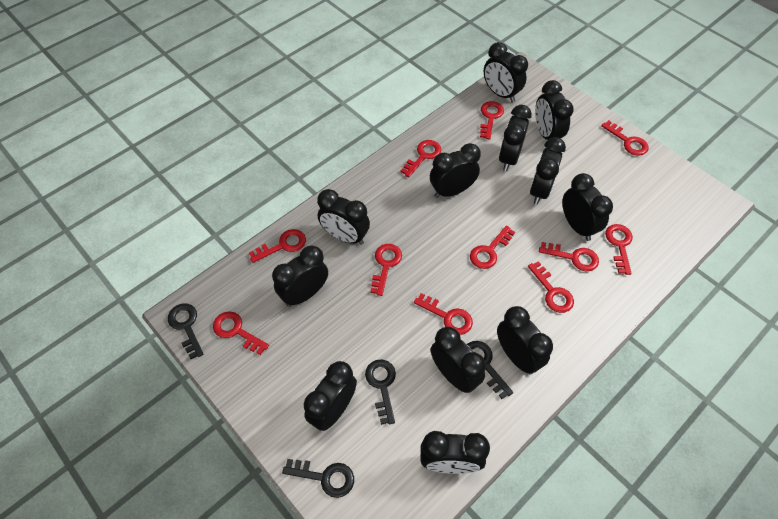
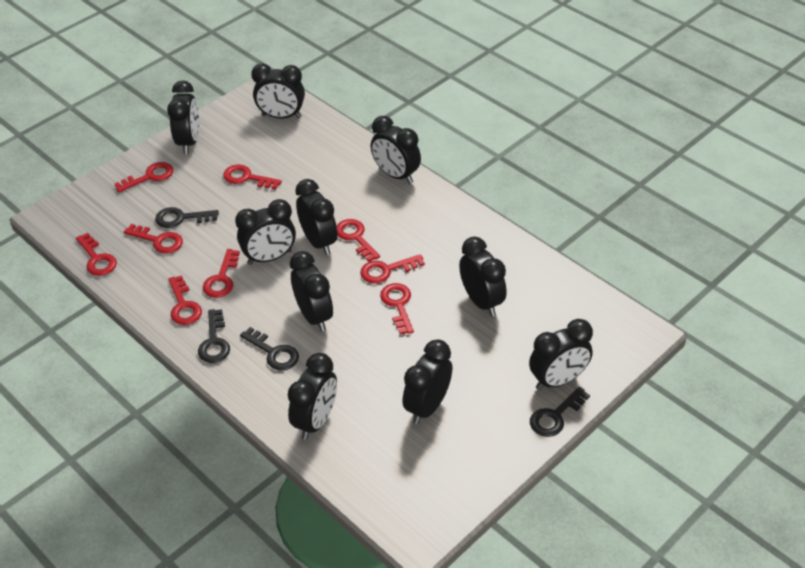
black clock: 12 -> 10
red key: 11 -> 9

